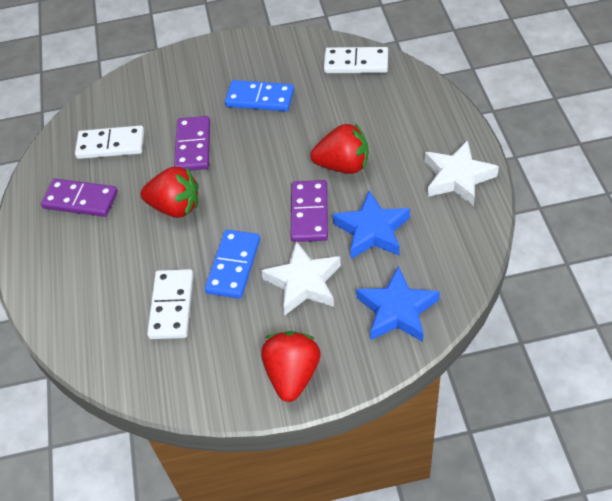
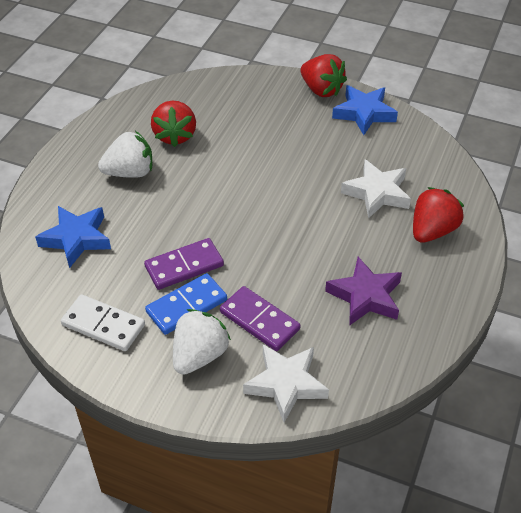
blue domino: 2 -> 1
purple domino: 3 -> 2
purple star: 0 -> 1
white domino: 3 -> 1
white strawberry: 0 -> 2

